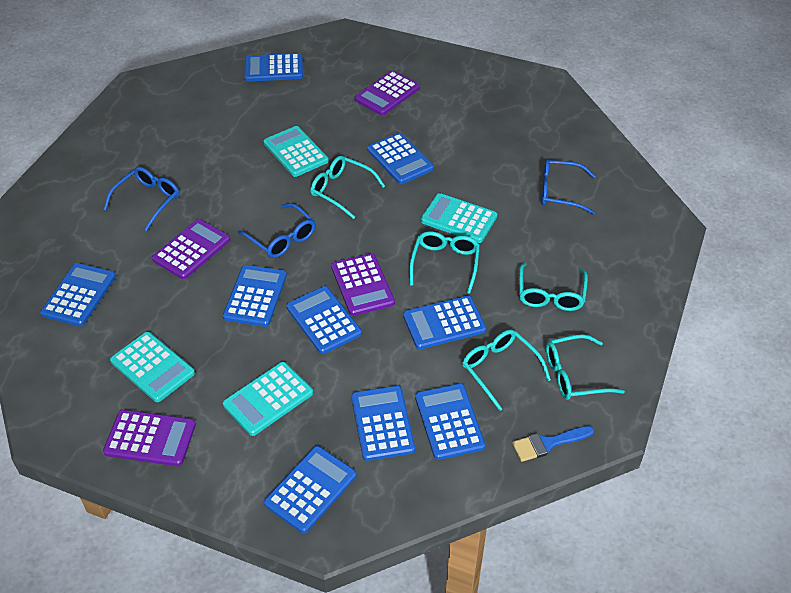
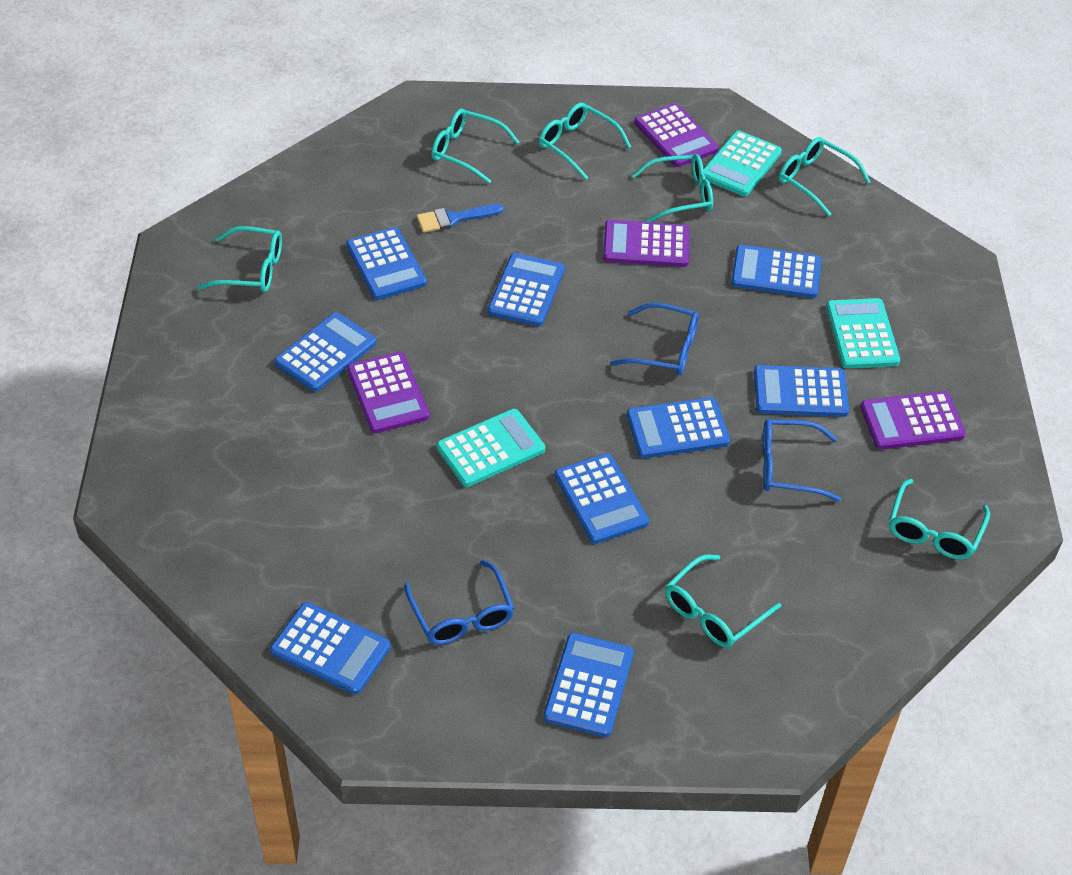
turquoise calculator: 4 -> 3
turquoise glasses: 5 -> 7

